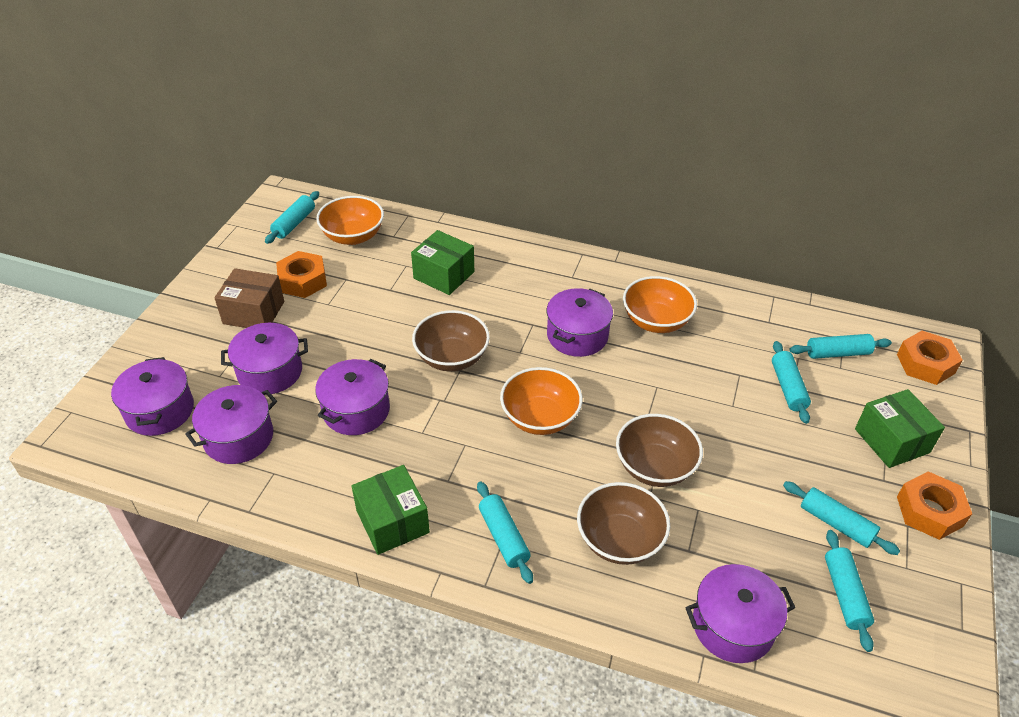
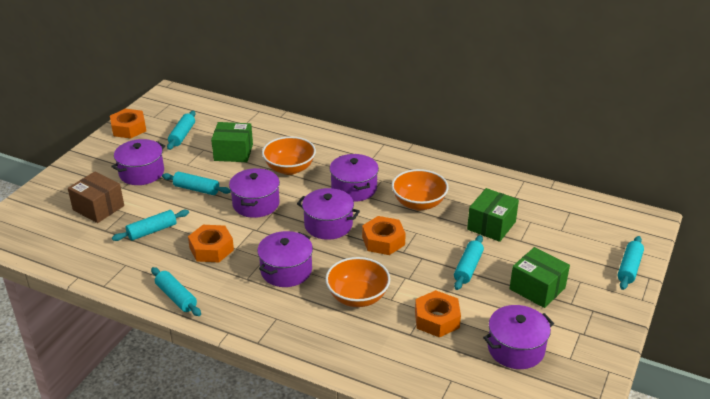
brown bowl: 3 -> 0
orange nut: 3 -> 4

